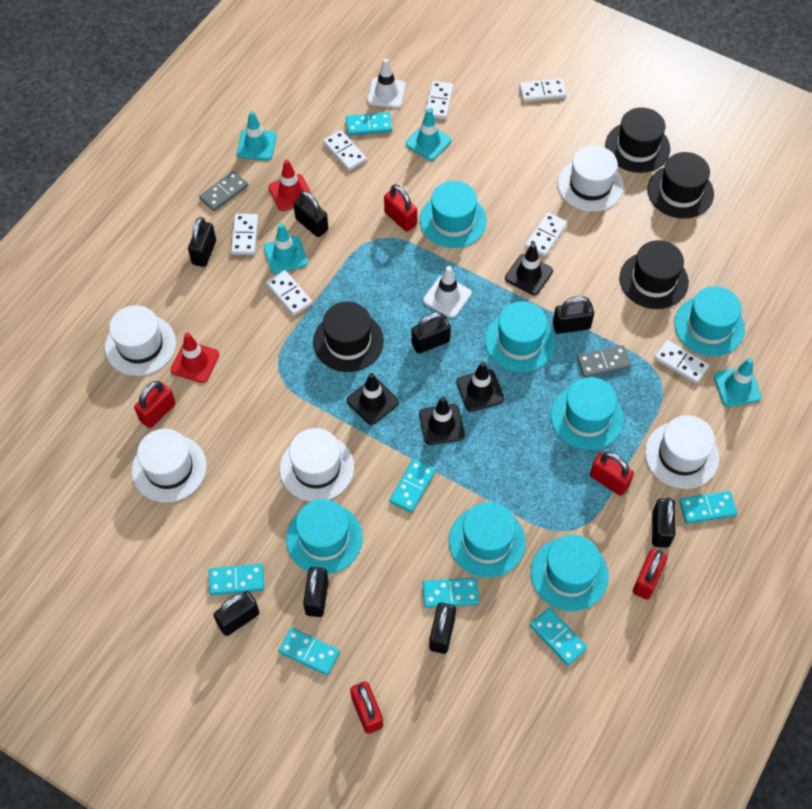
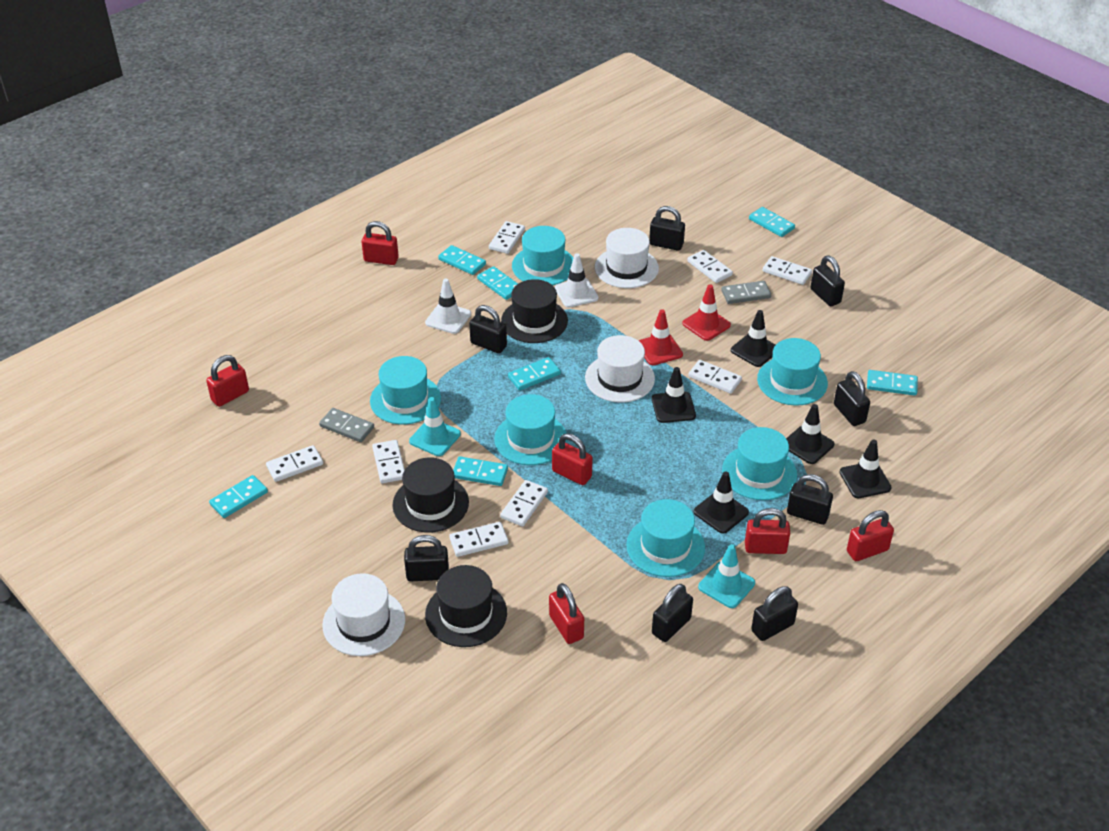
black hat: 4 -> 3
black traffic cone: 4 -> 5
red padlock: 5 -> 6
turquoise hat: 7 -> 6
turquoise traffic cone: 4 -> 2
white domino: 7 -> 8
white hat: 5 -> 3

